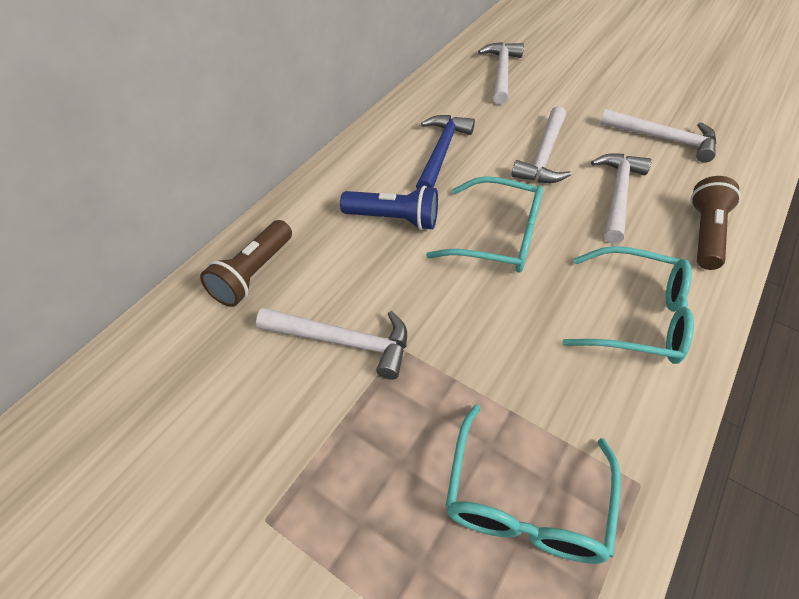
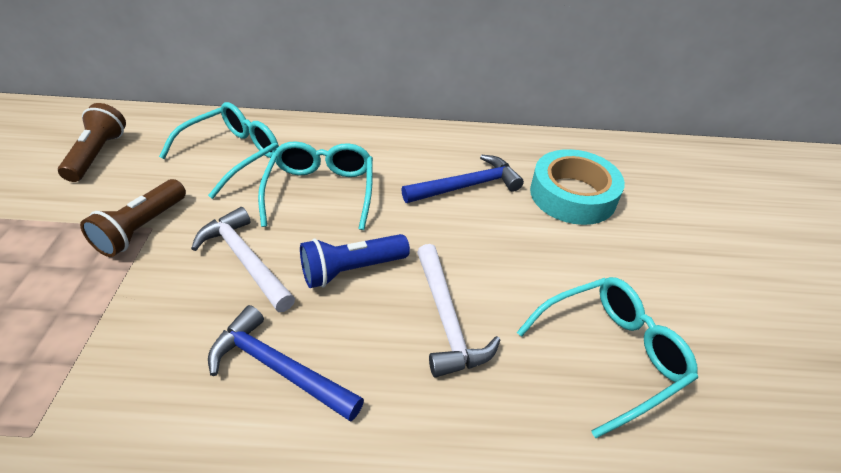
blue hammer: 1 -> 2
turquoise tape: 0 -> 1
white hammer: 5 -> 2

